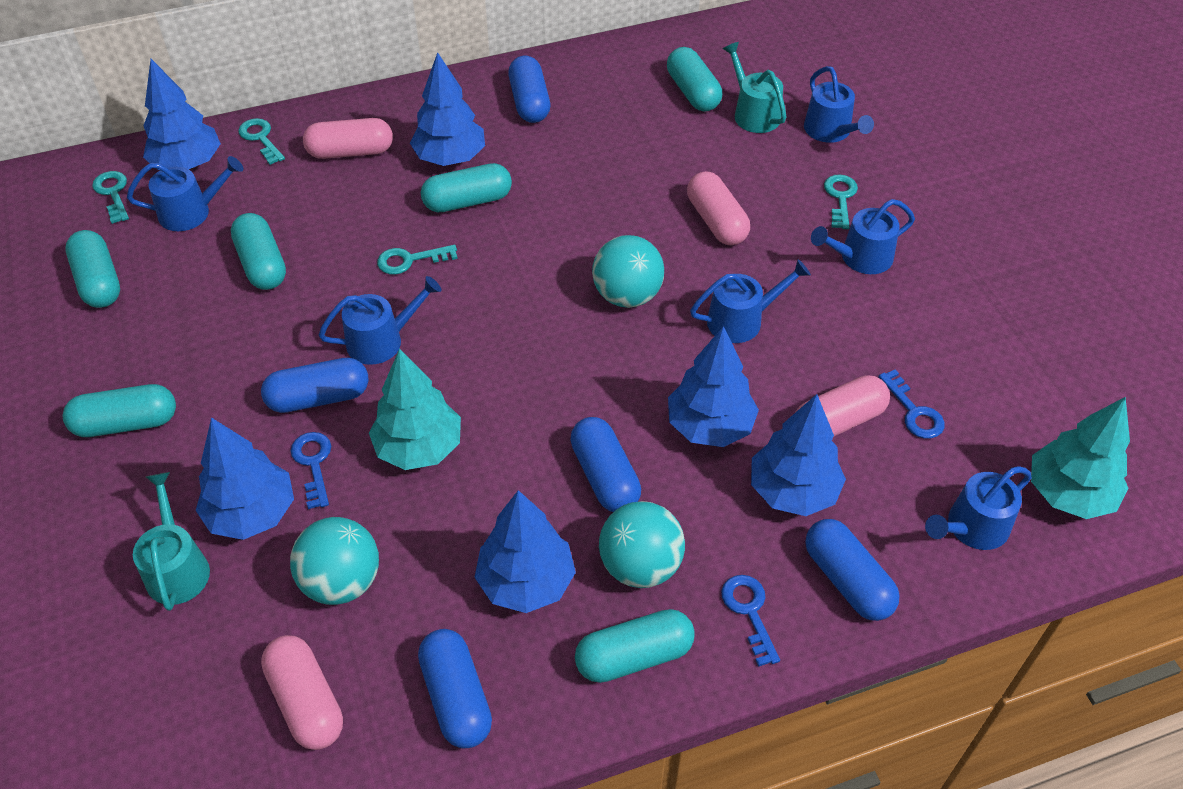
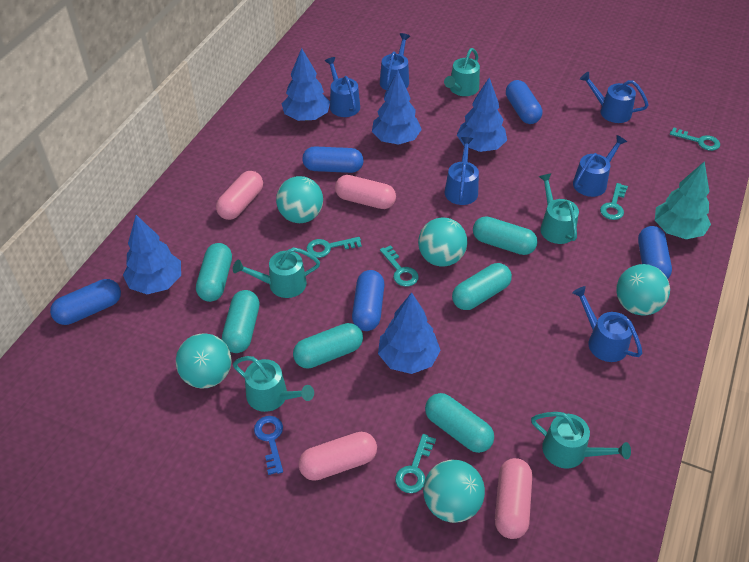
blue key: 3 -> 1
blue tree: 6 -> 5
turquoise ball: 3 -> 5
turquoise key: 4 -> 5
turquoise tree: 2 -> 1
turquoise watering can: 2 -> 5

